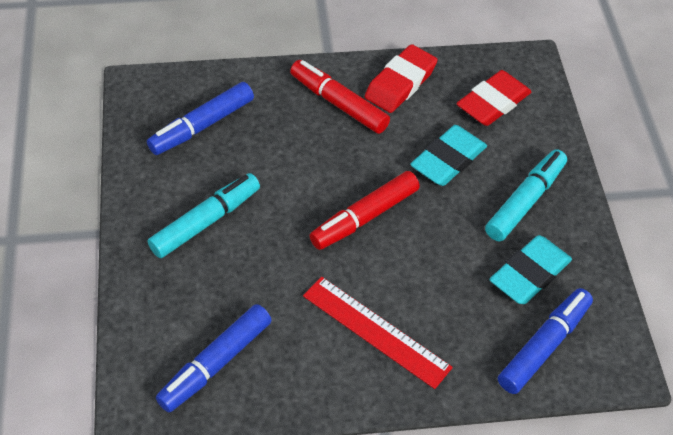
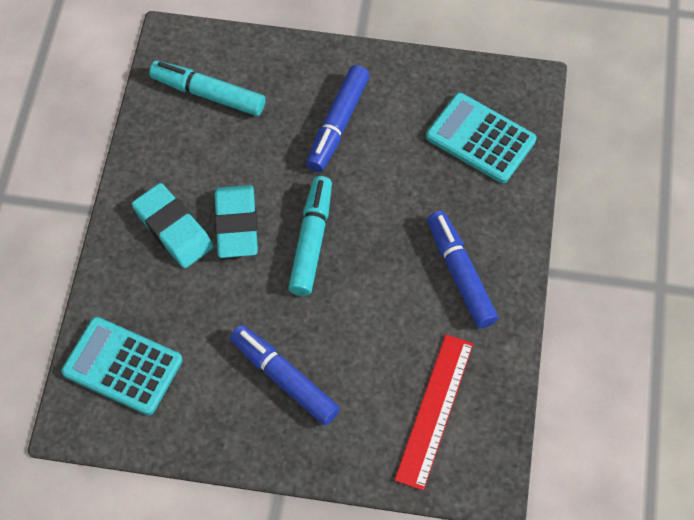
red eraser: 2 -> 0
red marker: 2 -> 0
turquoise calculator: 0 -> 2

